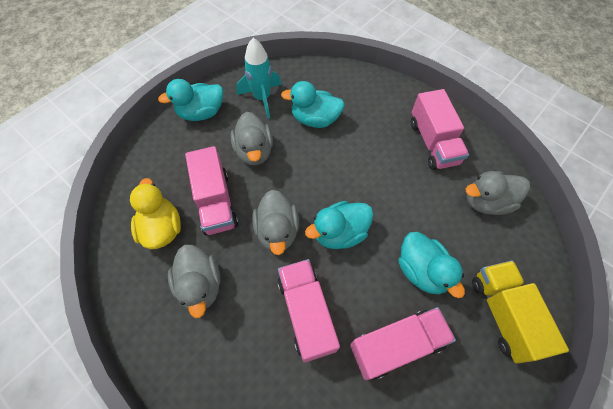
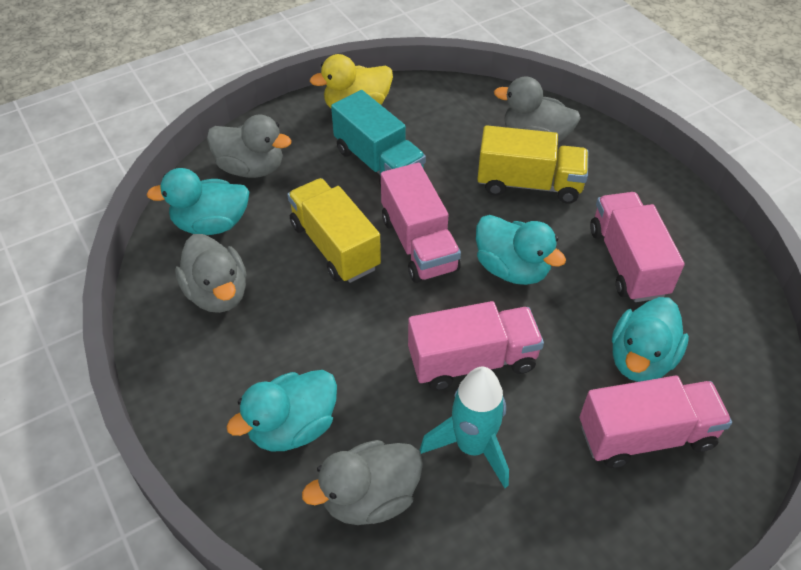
turquoise truck: 0 -> 1
yellow truck: 1 -> 2

